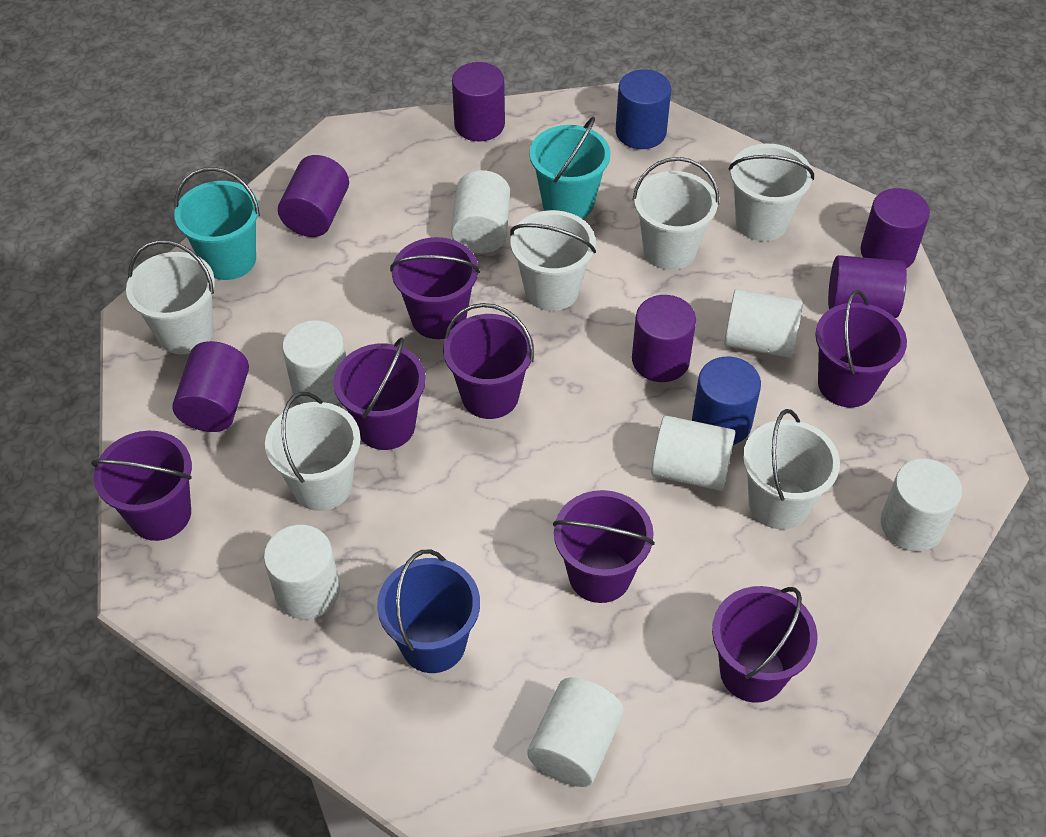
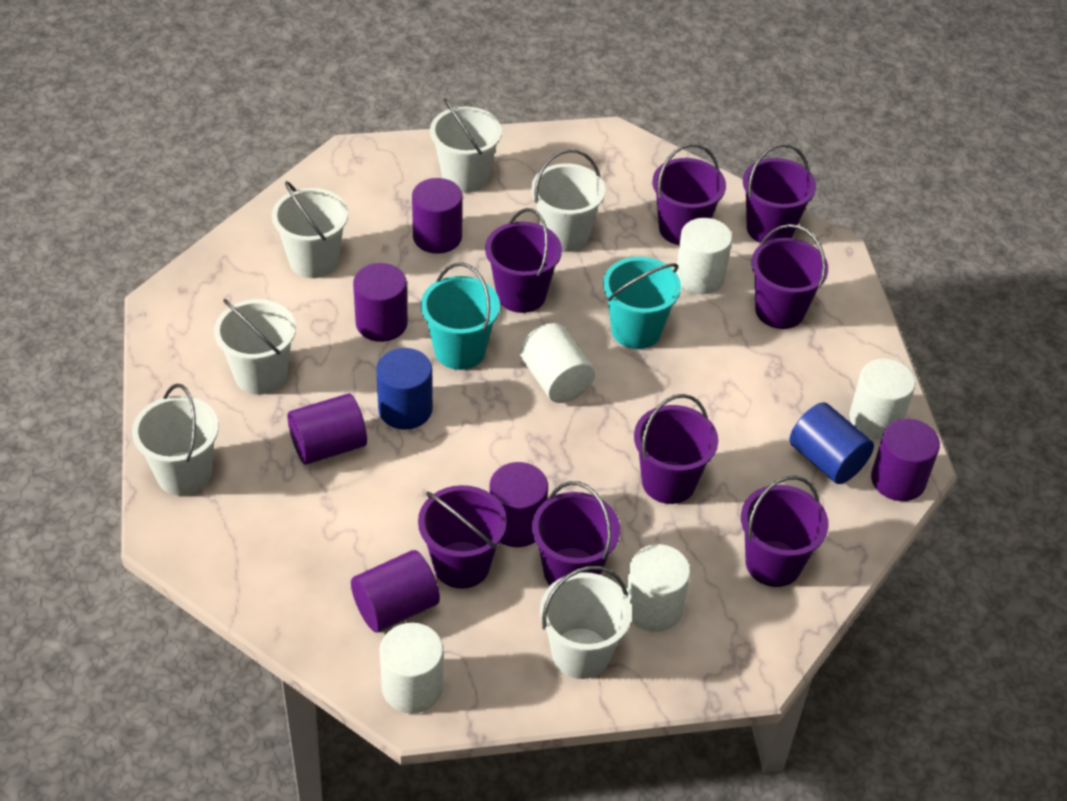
blue bucket: 1 -> 0
purple bucket: 7 -> 8
white cylinder: 7 -> 5

